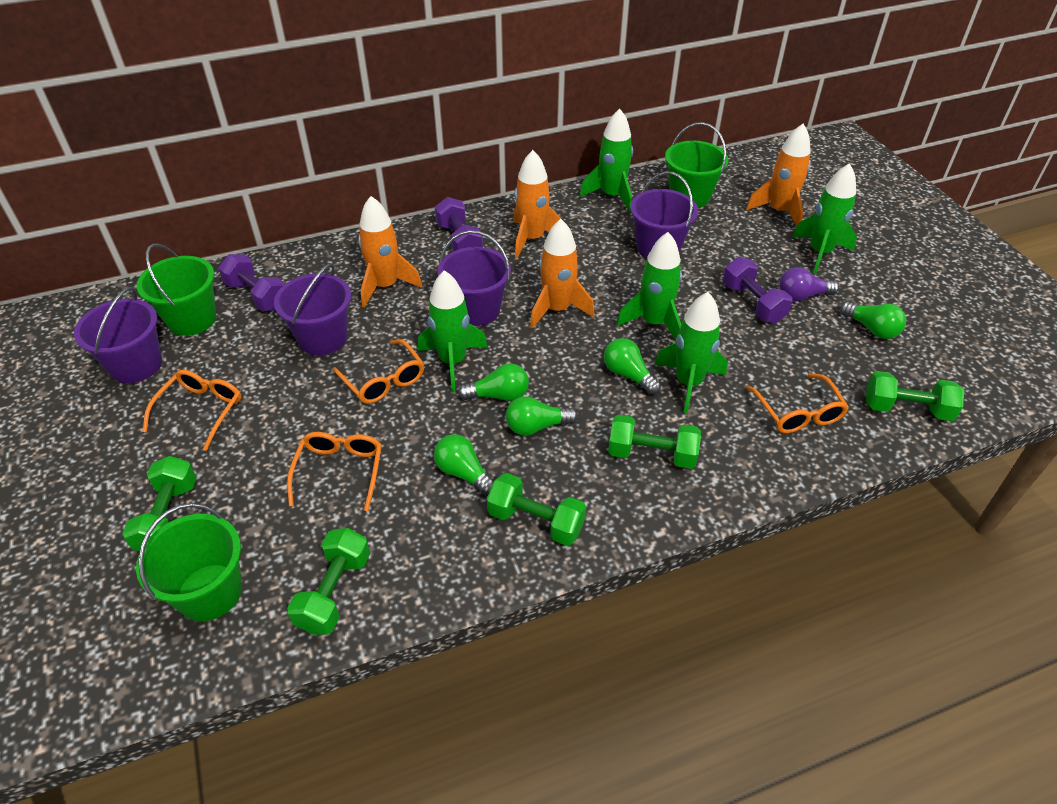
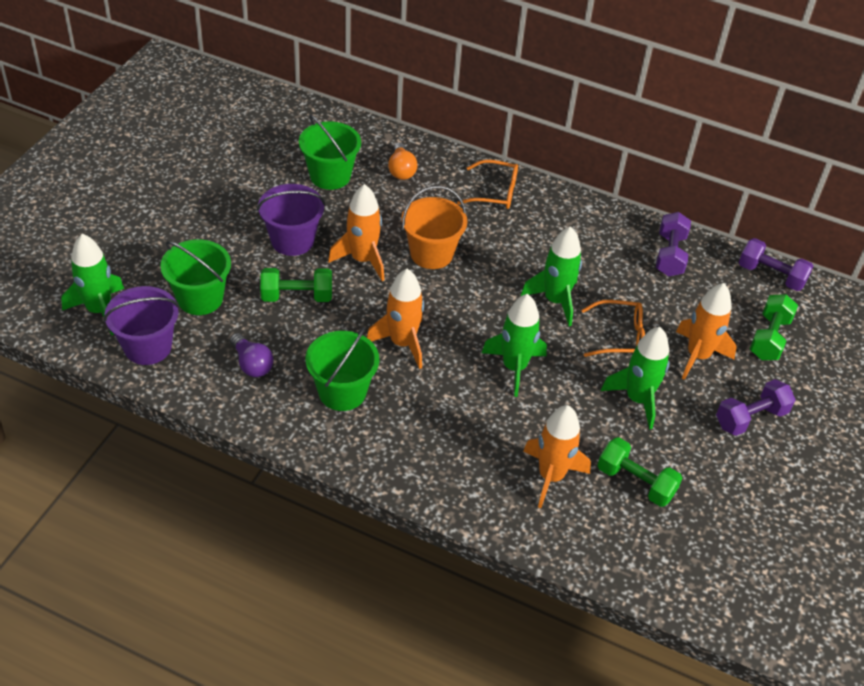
green dumbbell: 5 -> 3
green light bulb: 5 -> 0
green rocket: 5 -> 4
orange bucket: 0 -> 1
orange glasses: 4 -> 2
orange light bulb: 0 -> 1
purple bucket: 4 -> 2

